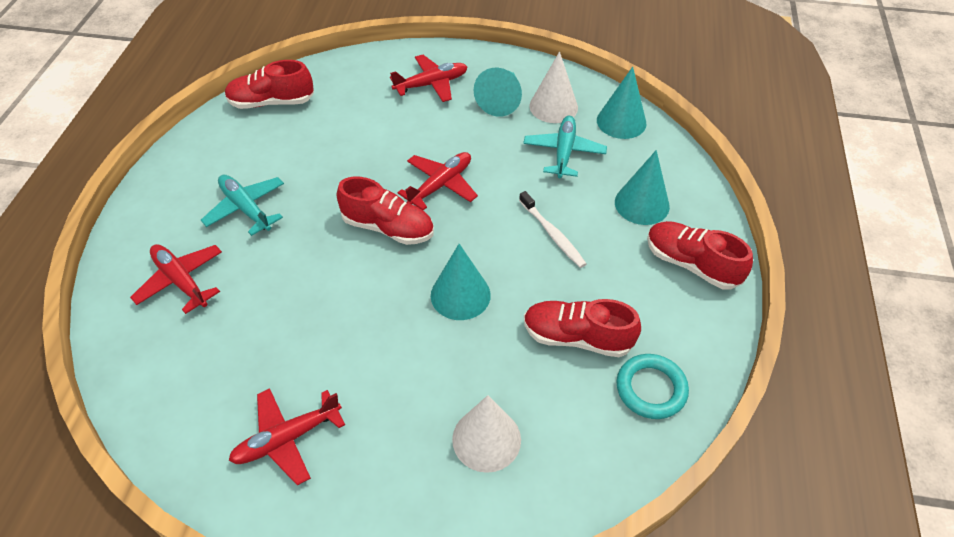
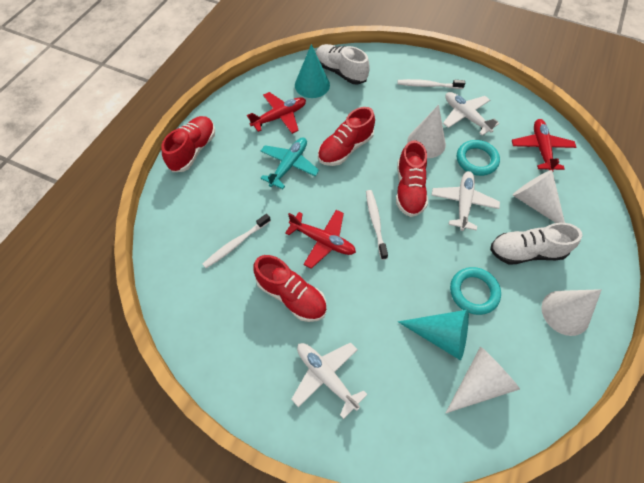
red plane: 4 -> 3
turquoise cone: 4 -> 2
turquoise plane: 2 -> 1
turquoise ring: 1 -> 2
white cone: 2 -> 4
white plane: 0 -> 3
white shoe: 0 -> 2
white toothbrush: 1 -> 3

